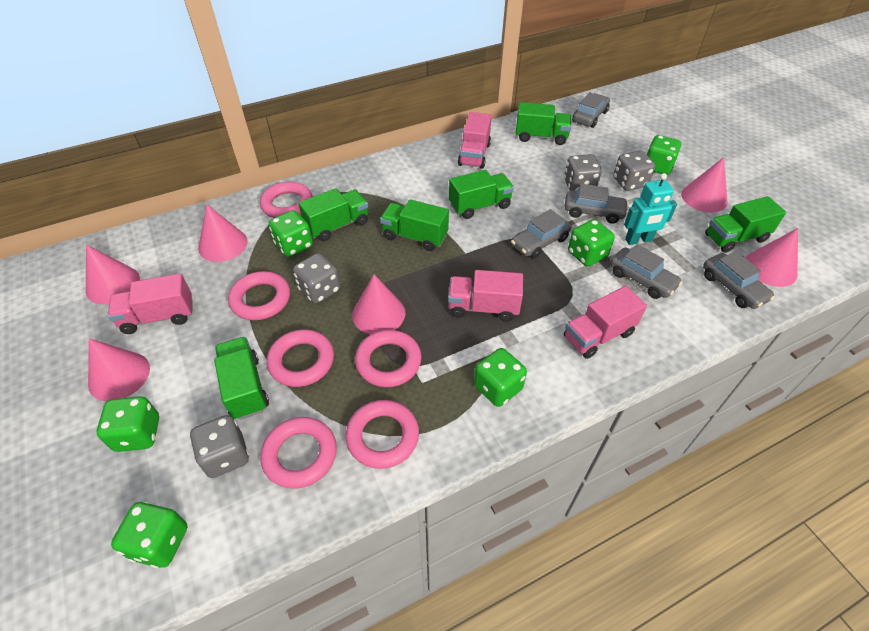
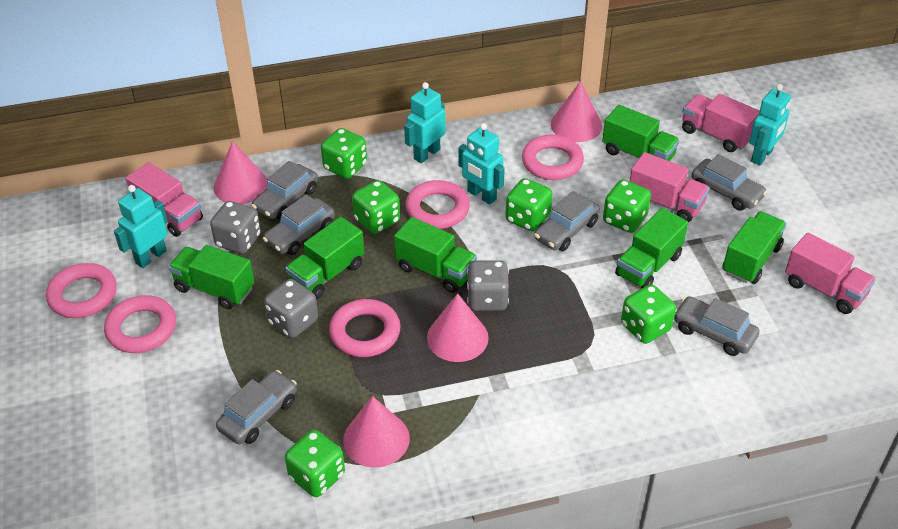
grey car: 5 -> 6
grey dice: 4 -> 3
pink cone: 6 -> 4
pink ring: 6 -> 5
turquoise robot: 1 -> 4

